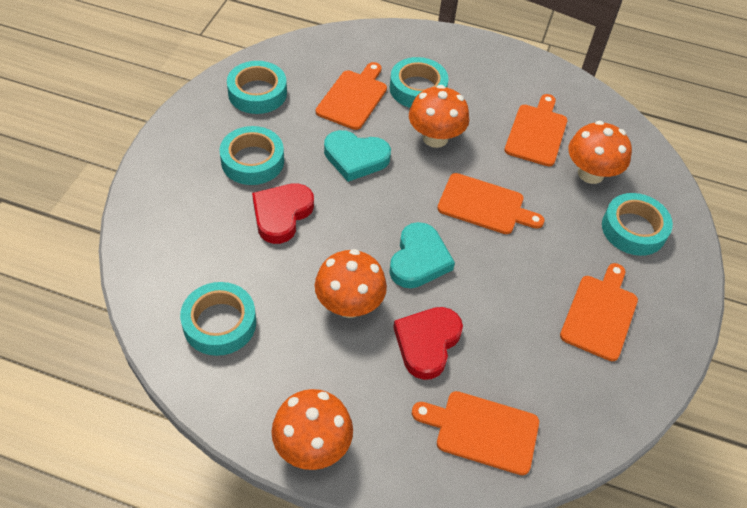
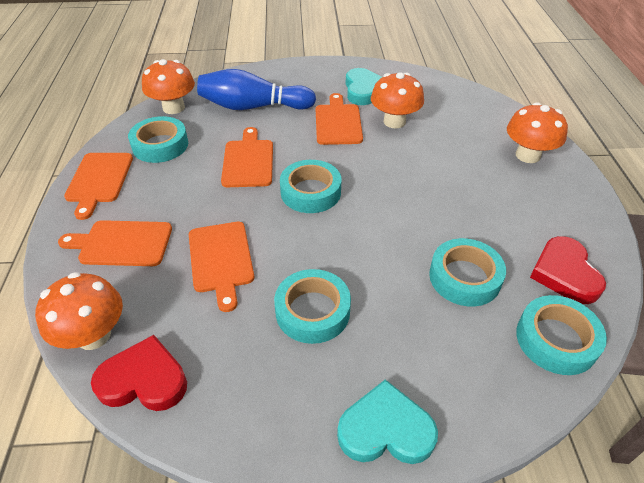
blue bowling pin: 0 -> 1

